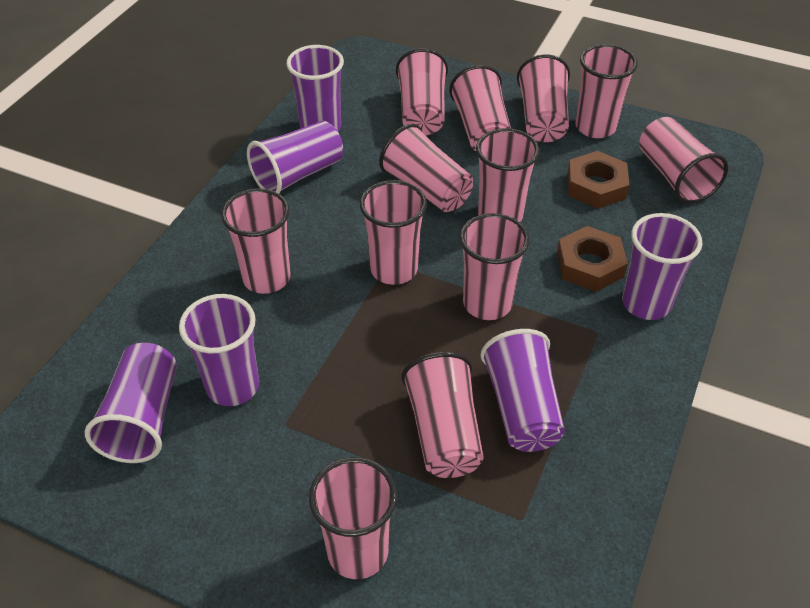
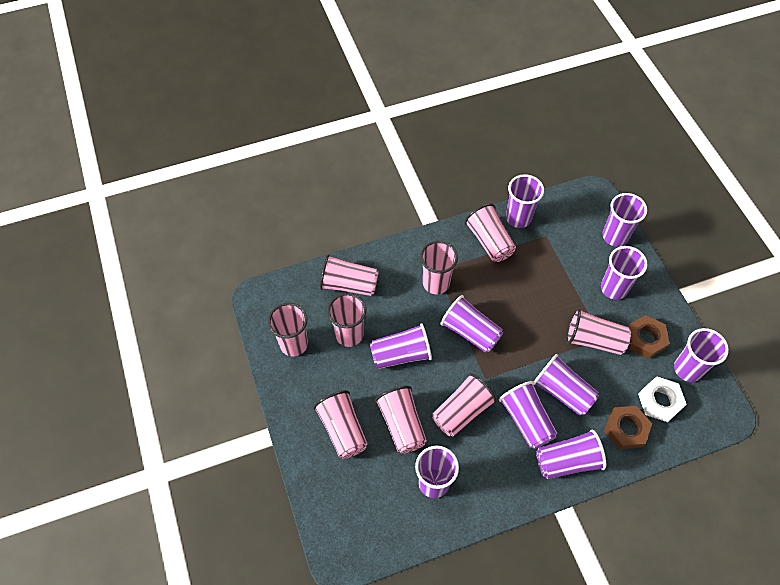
pink cup: 12 -> 9
purple cup: 6 -> 10
white nut: 0 -> 1

